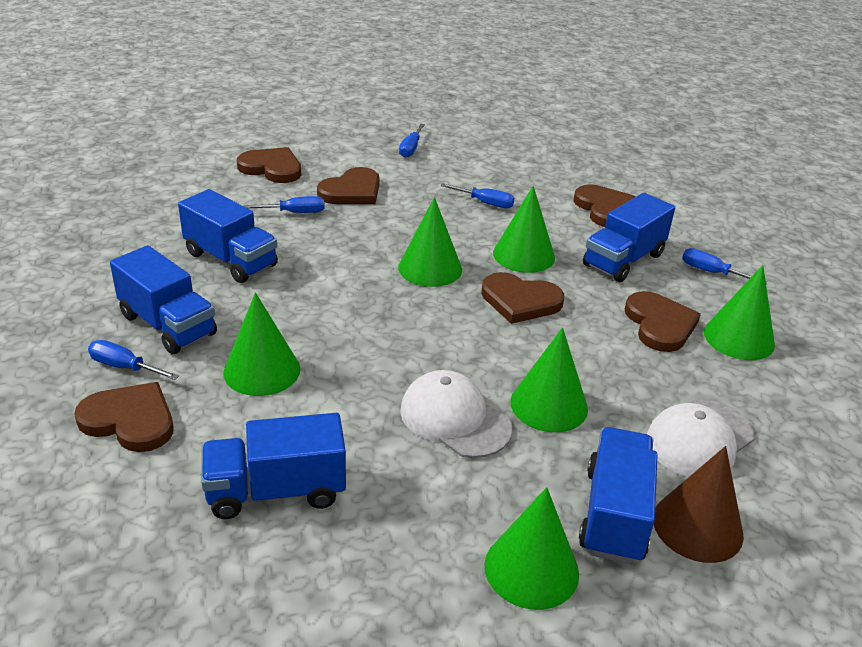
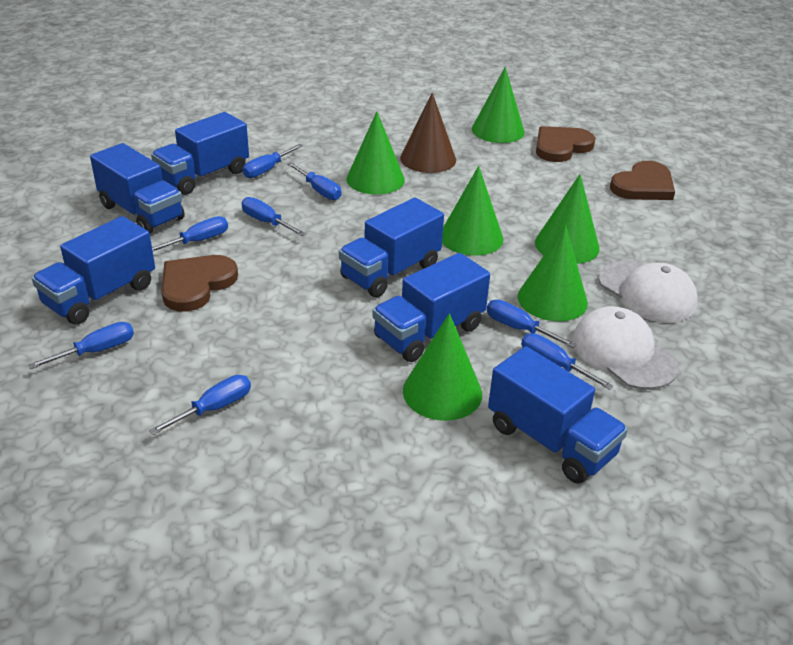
blue screwdriver: 5 -> 8
blue truck: 5 -> 6
brown heart: 6 -> 3

